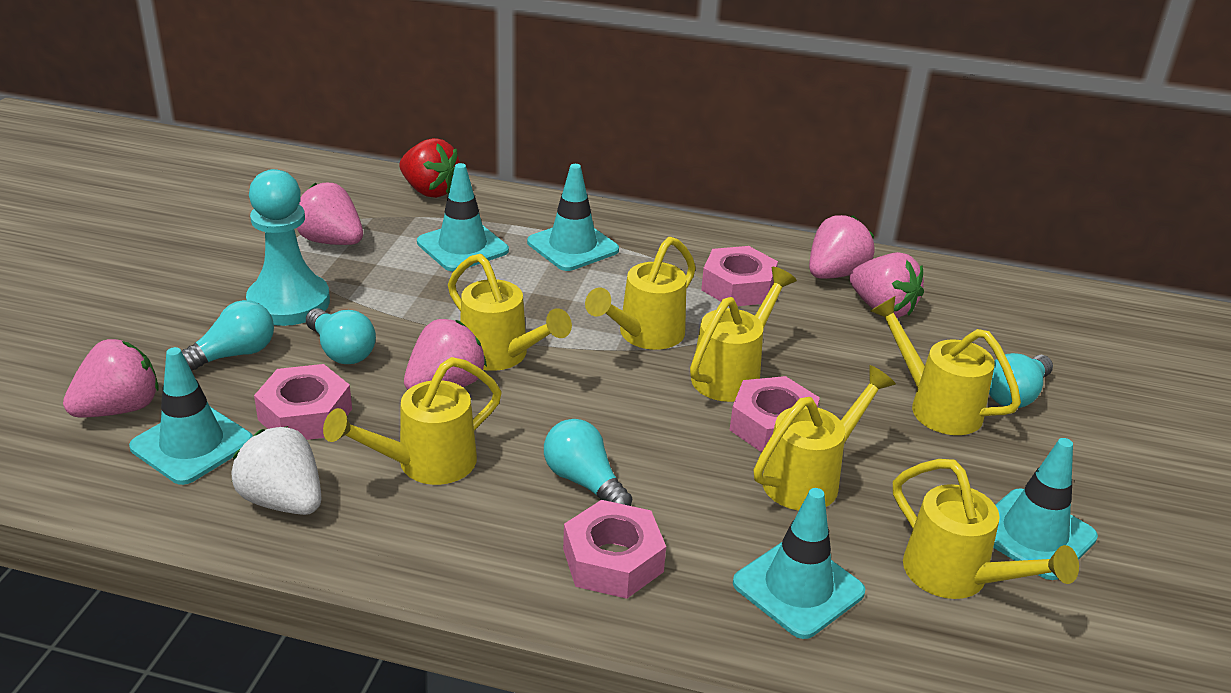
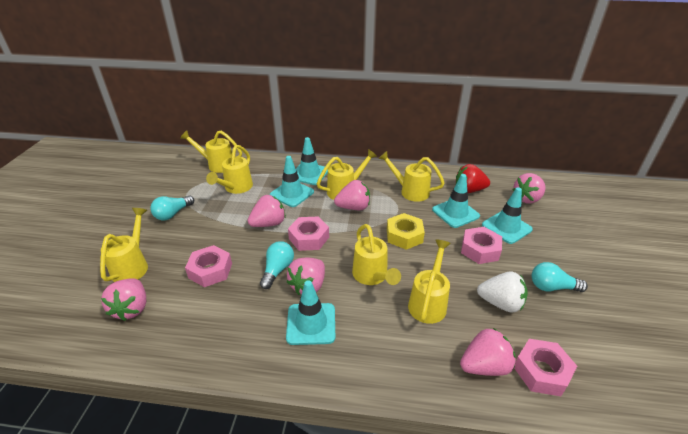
pink strawberry: 5 -> 6
turquoise light bulb: 4 -> 3
turquoise pawn: 1 -> 0
yellow nut: 0 -> 1

